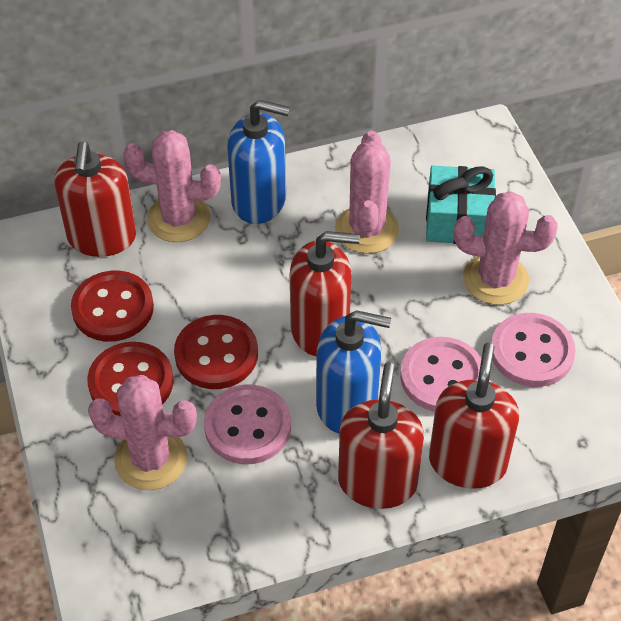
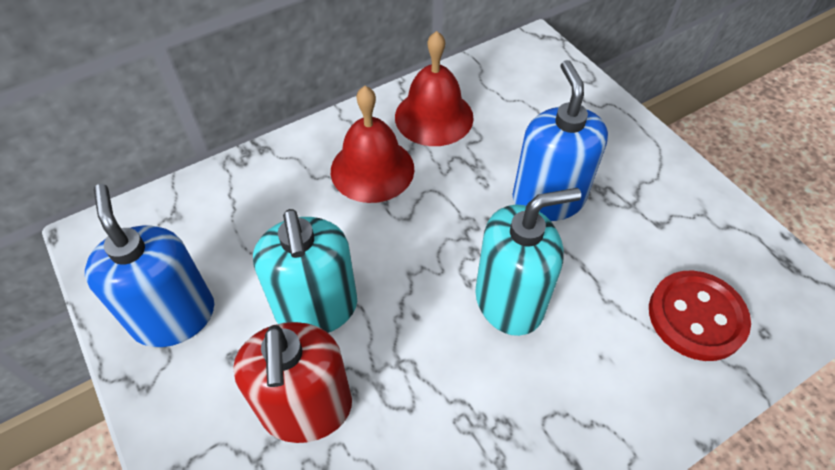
pink button: 3 -> 0
pink cactus: 4 -> 0
red bell: 0 -> 2
red button: 3 -> 1
red soap dispenser: 4 -> 1
turquoise gift: 1 -> 0
turquoise soap dispenser: 0 -> 2

